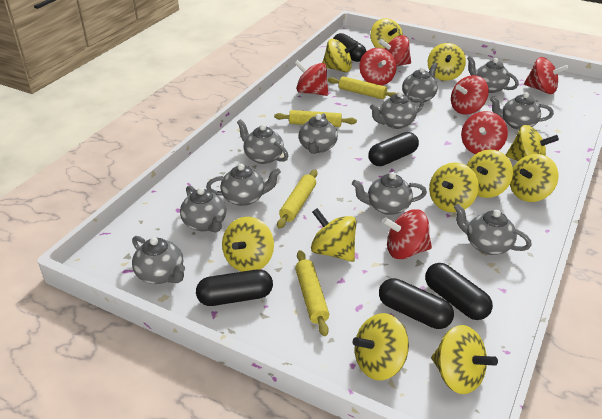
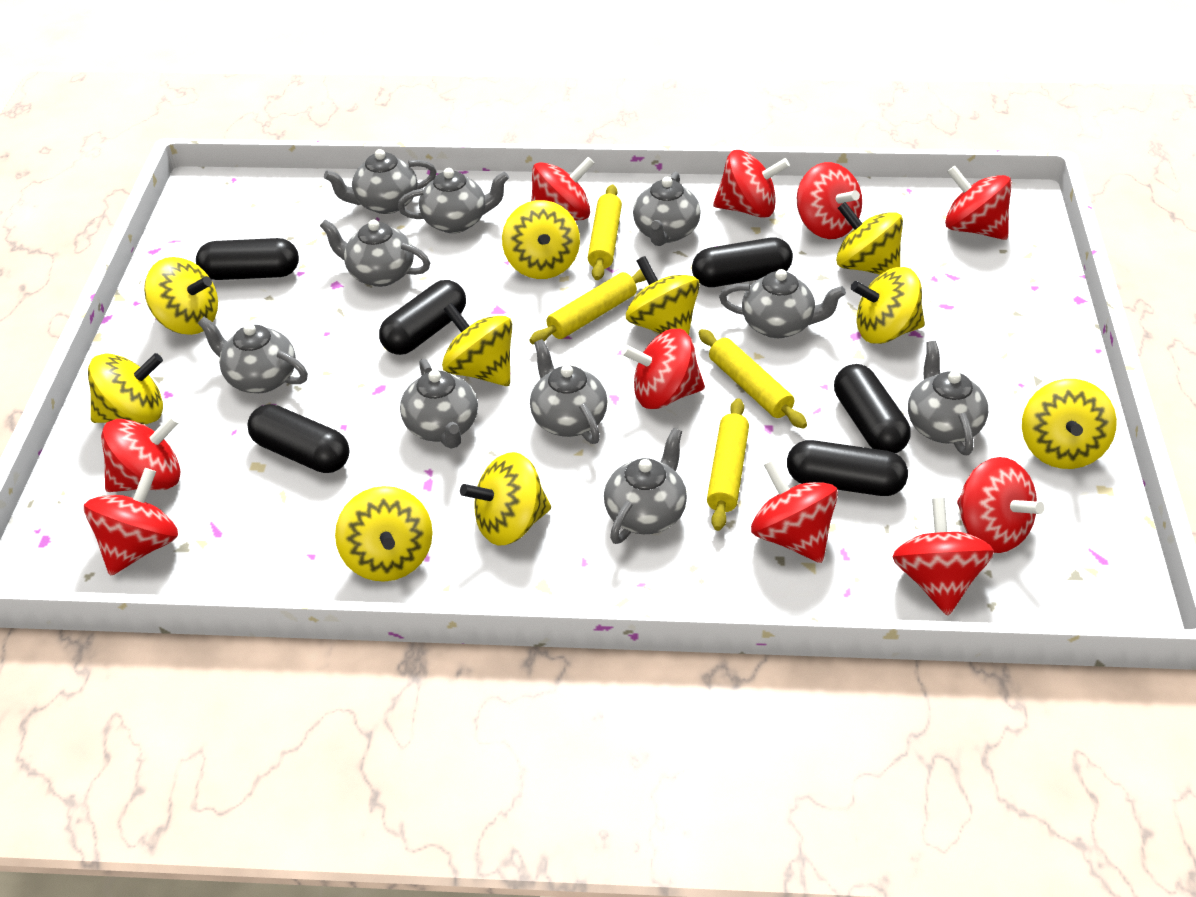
black capsule: 5 -> 6
grey teapot: 11 -> 10
red spinning top: 7 -> 10
yellow spinning top: 11 -> 10

